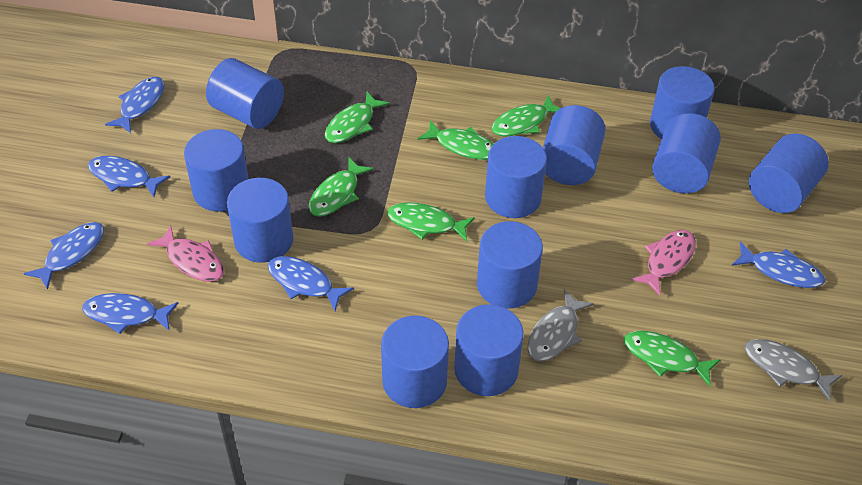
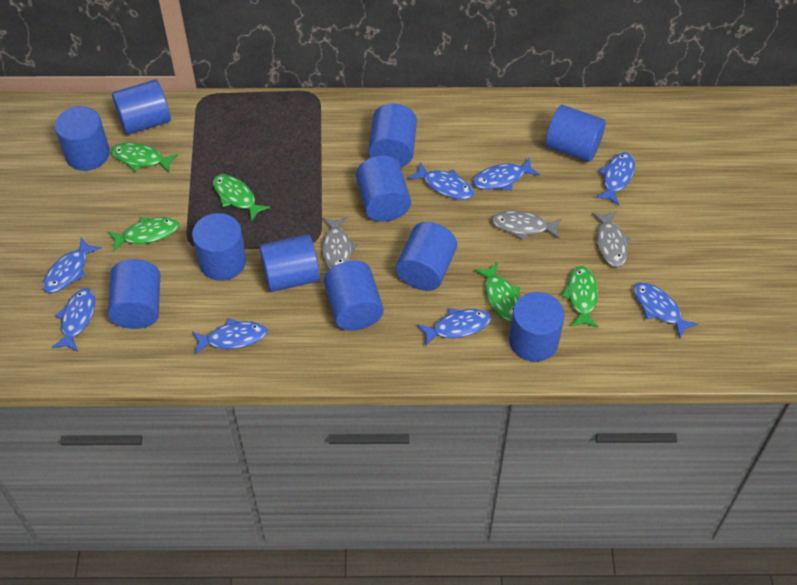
blue fish: 6 -> 8
green fish: 6 -> 5
grey fish: 2 -> 3
pink fish: 2 -> 0

